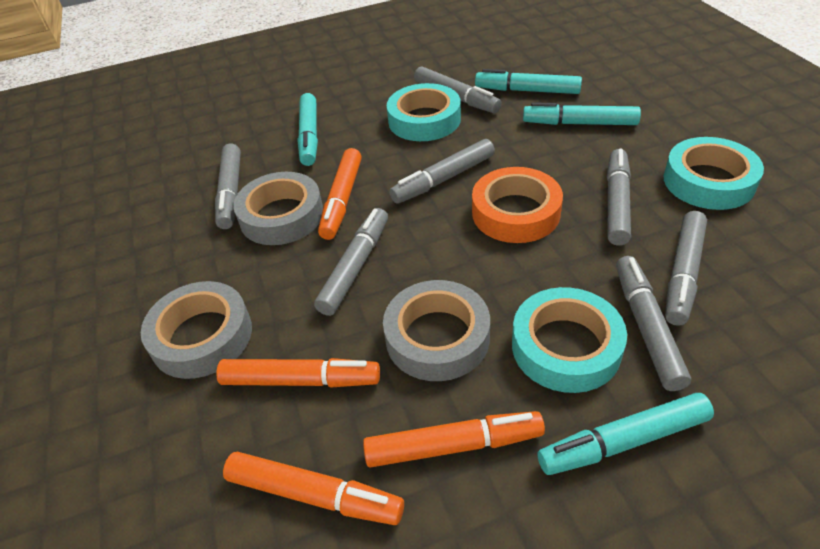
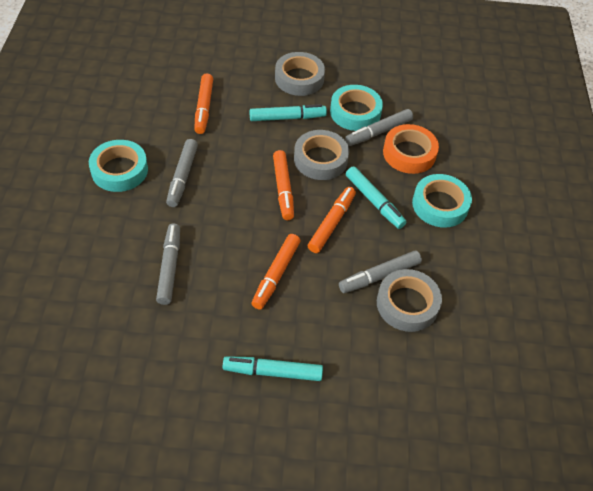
grey marker: 7 -> 4
turquoise marker: 4 -> 3

